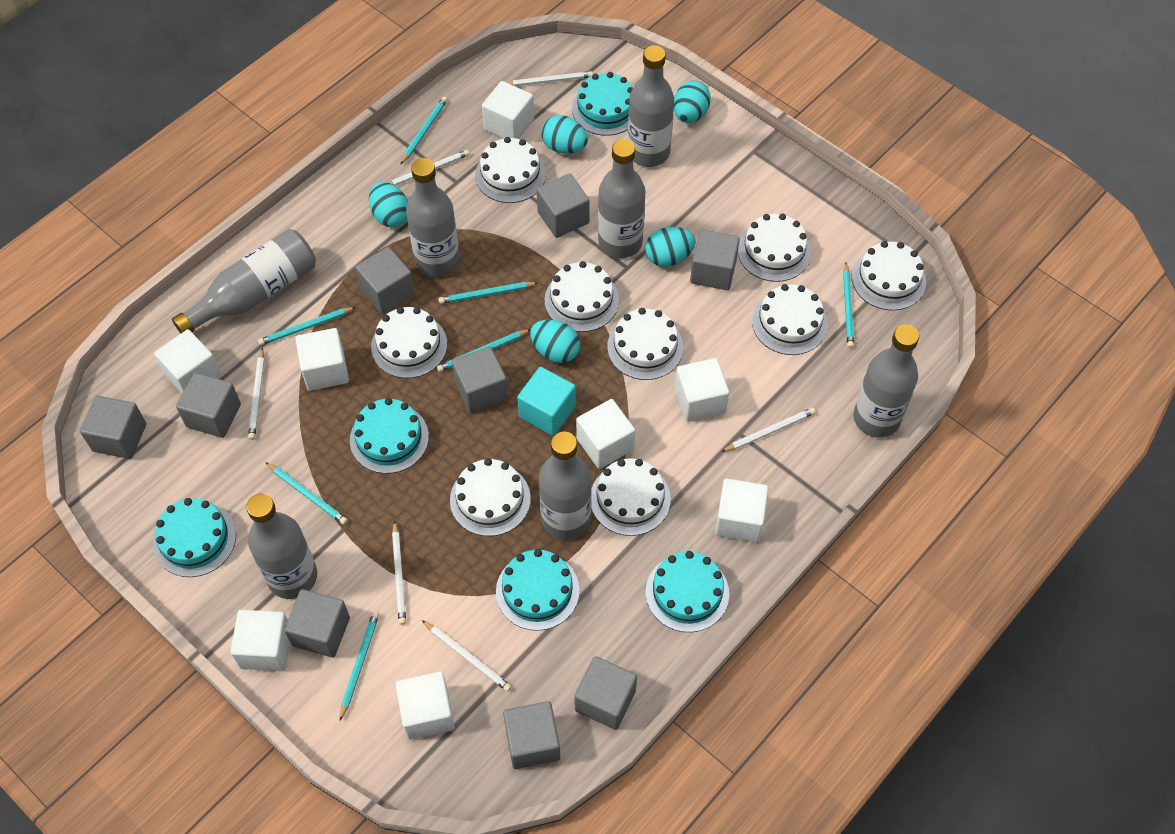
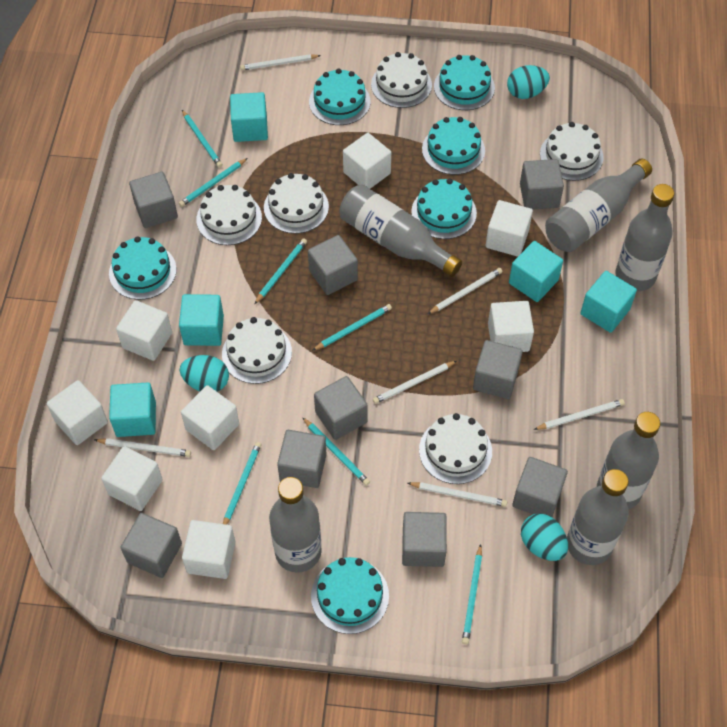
grey bottle: 7 -> 6
turquoise cake: 5 -> 6
turquoise cube: 1 -> 5
turquoise egg: 5 -> 3
white cake: 9 -> 6

